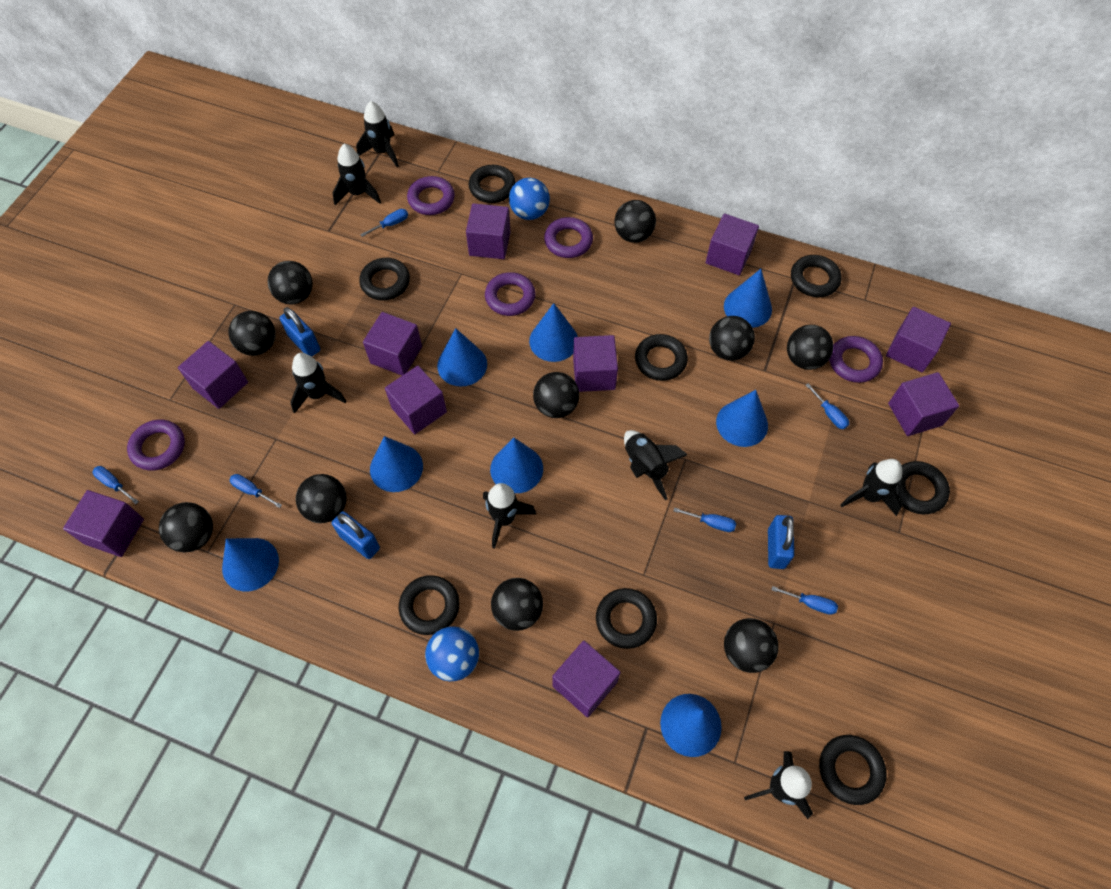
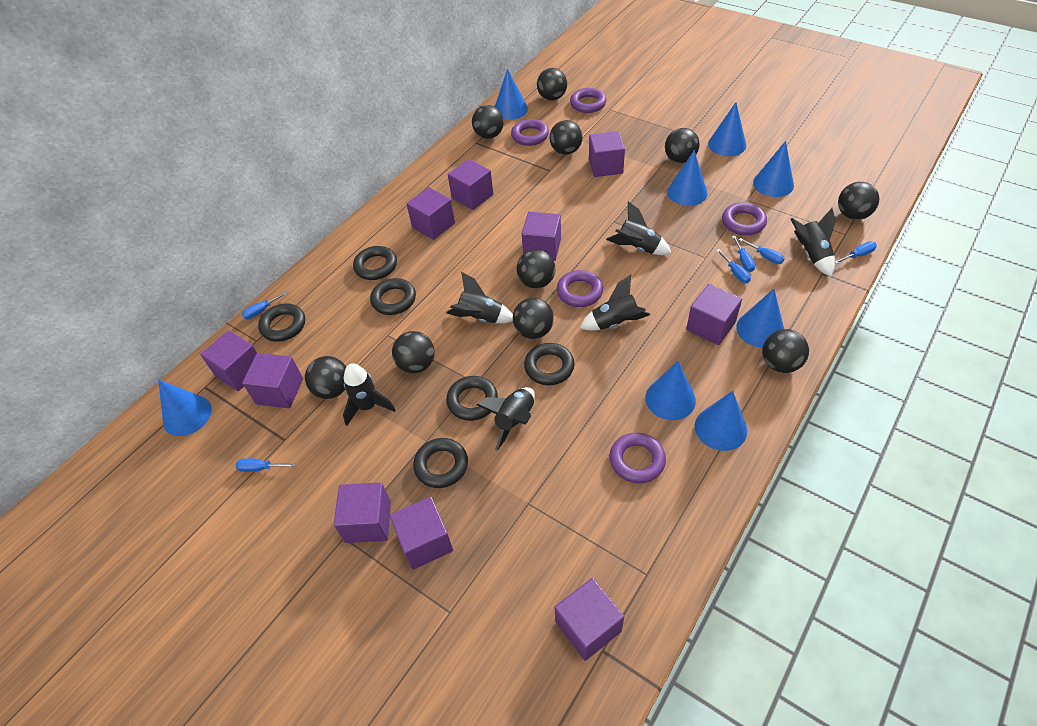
black ring: 8 -> 6
black rocket: 7 -> 6
blue ball: 2 -> 0
blue padlock: 3 -> 0

